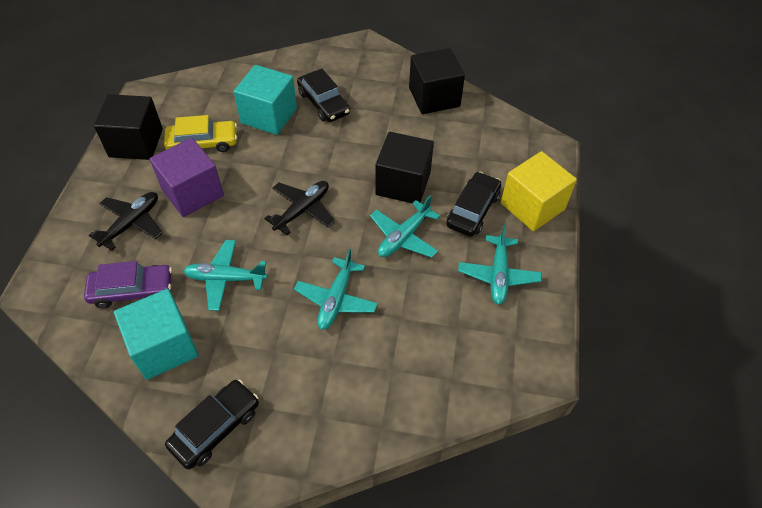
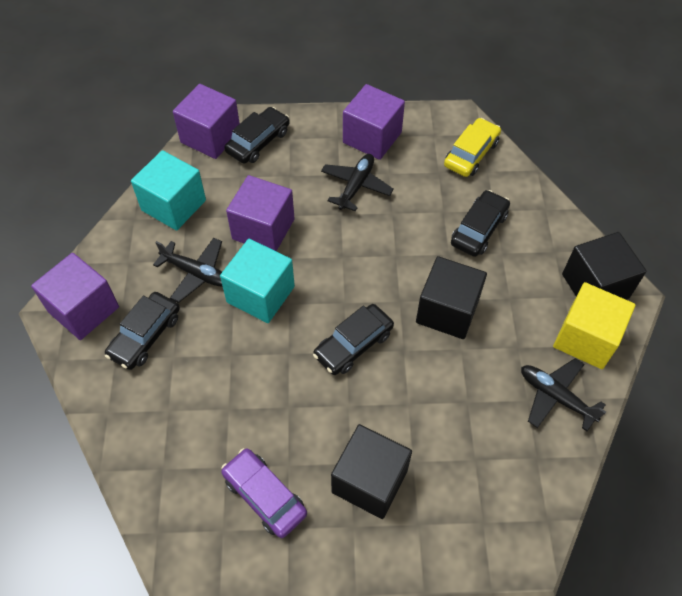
black car: 3 -> 4
black plane: 2 -> 3
purple cube: 1 -> 4
turquoise plane: 4 -> 0

